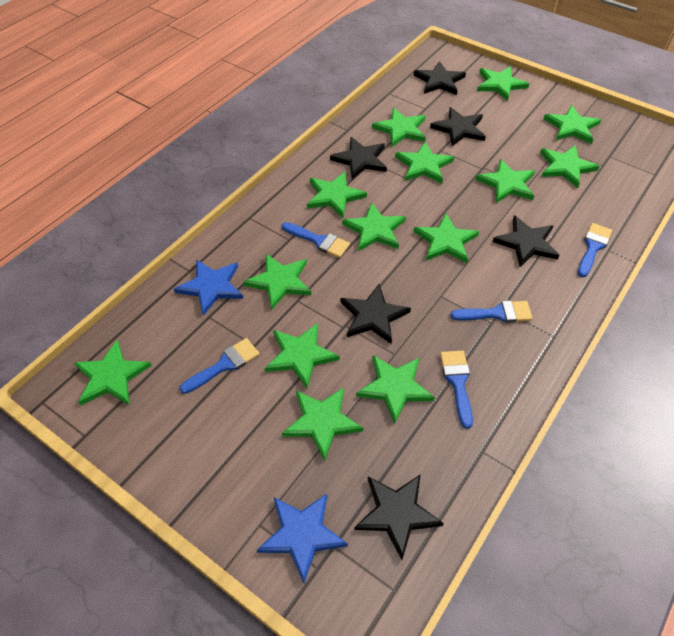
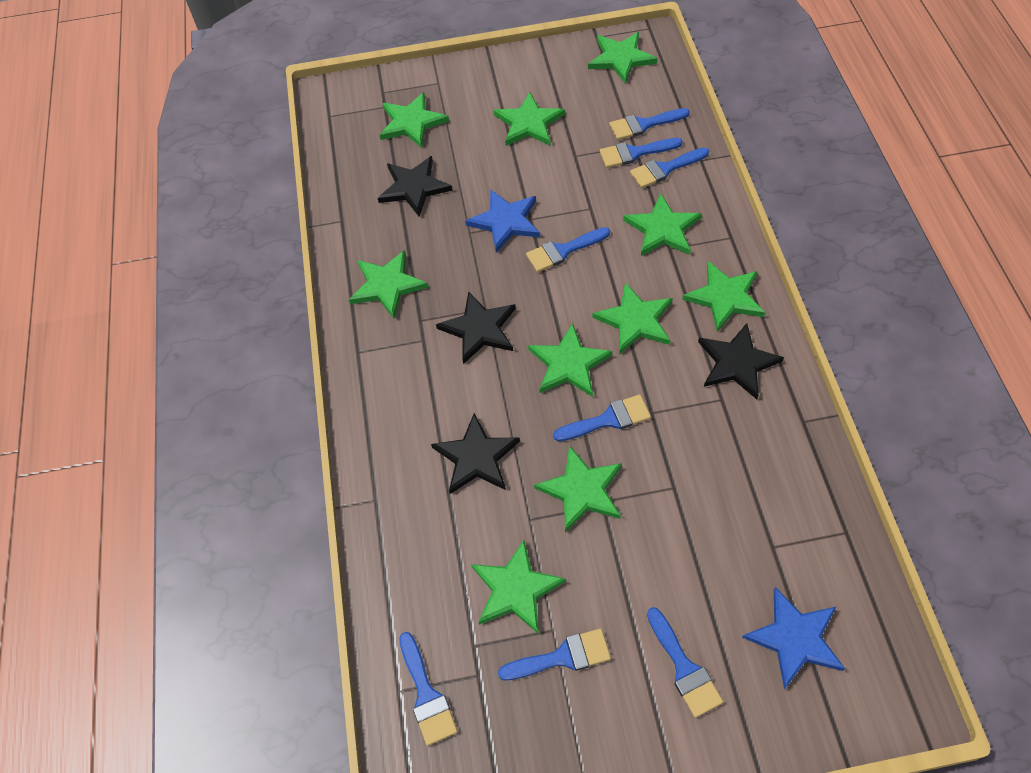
black star: 6 -> 4
blue brush: 5 -> 8
green star: 14 -> 10

